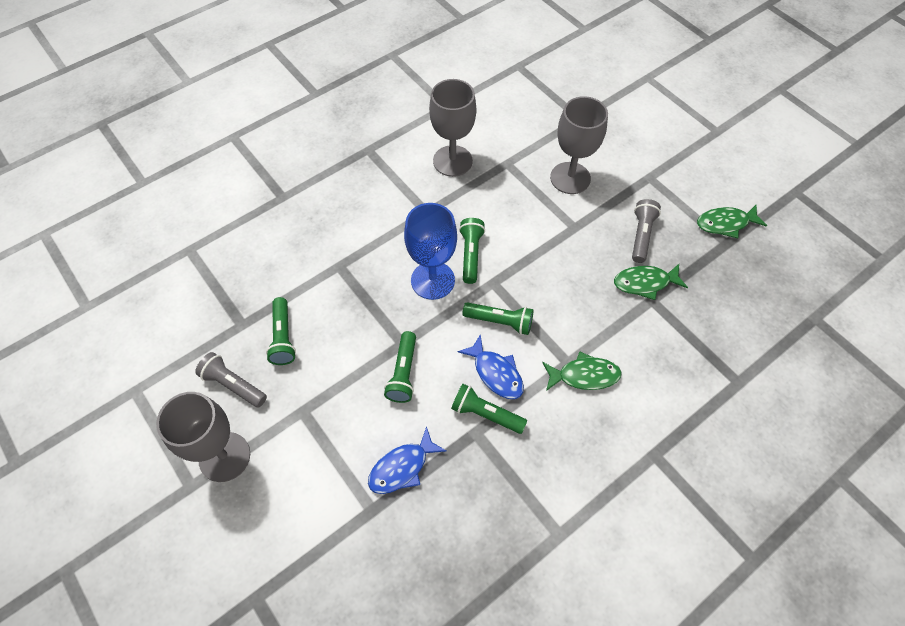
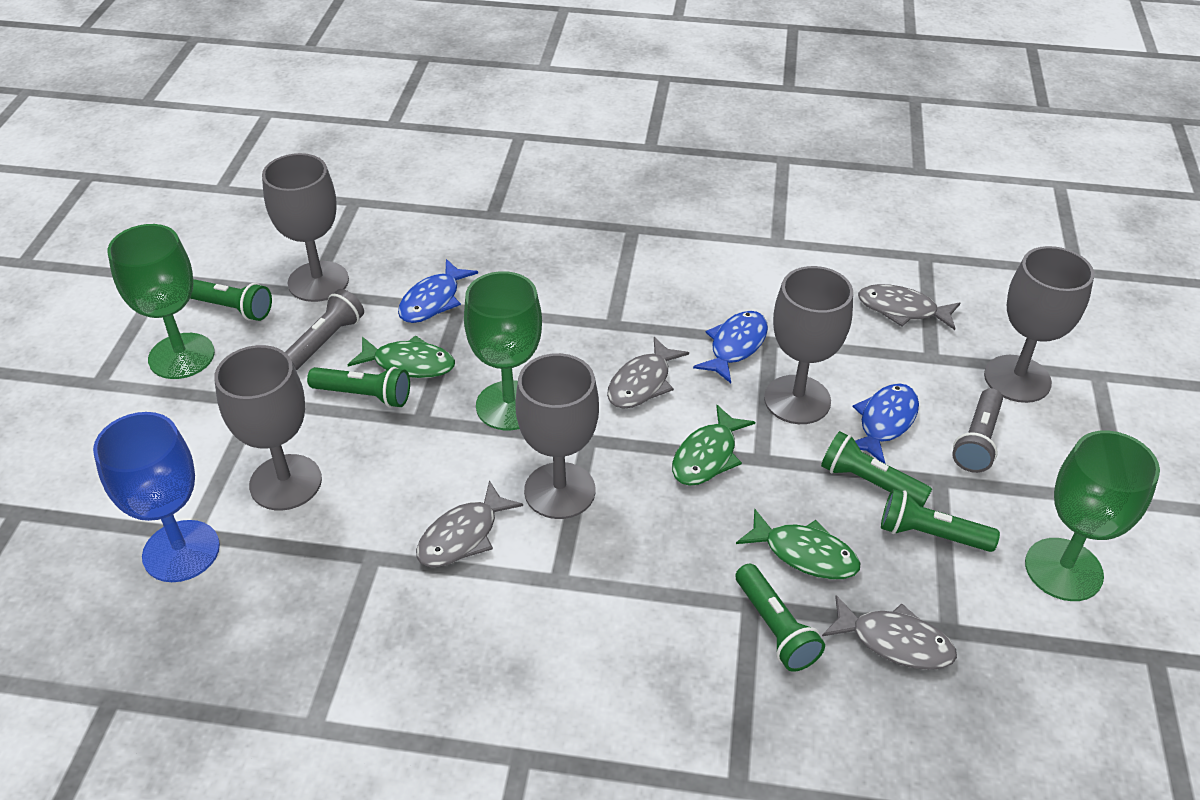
blue fish: 2 -> 3
green goblet: 0 -> 3
grey fish: 0 -> 4
grey goblet: 3 -> 5

